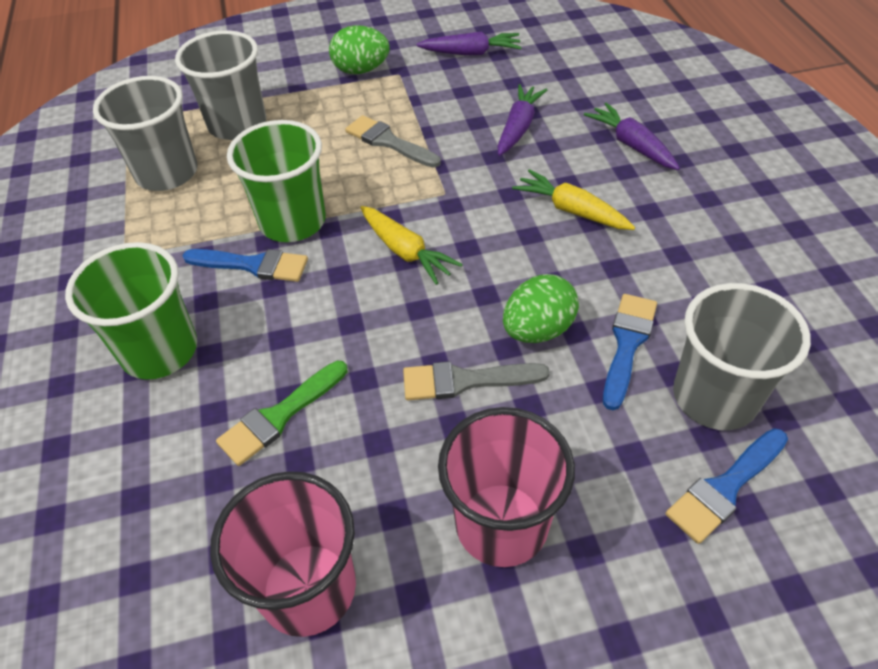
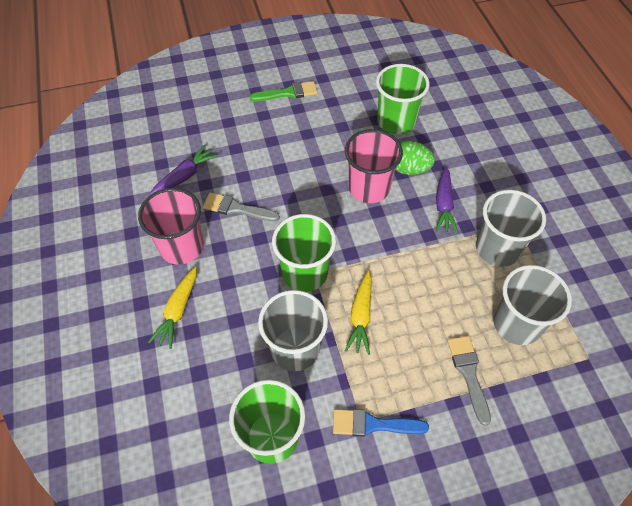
blue brush: 3 -> 1
green cup: 2 -> 3
green egg: 2 -> 1
purple carrot: 3 -> 2

